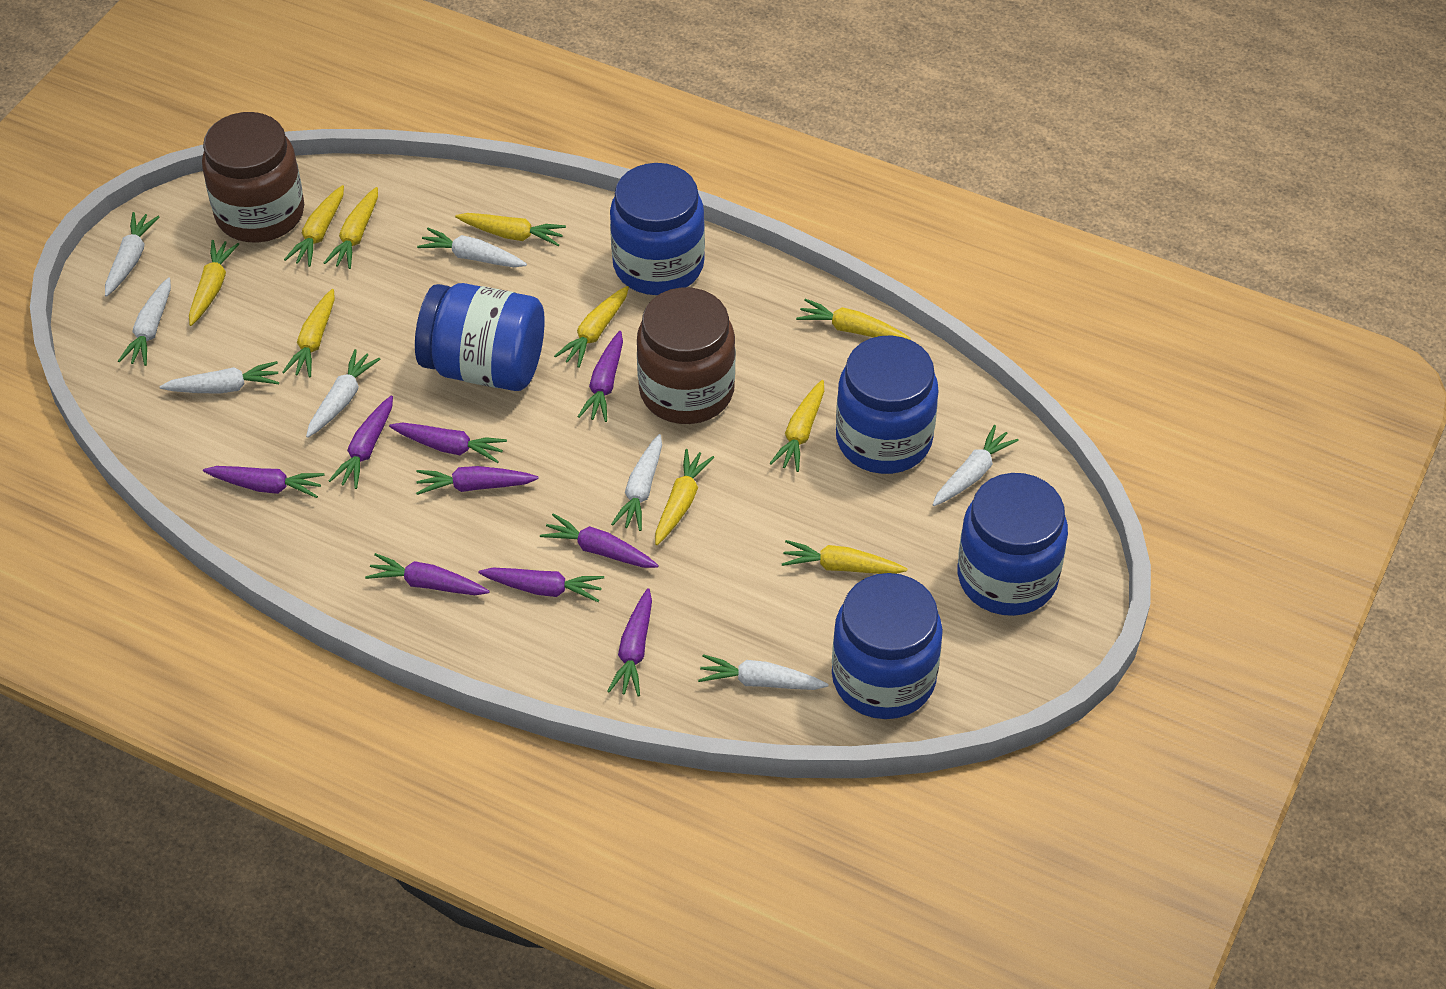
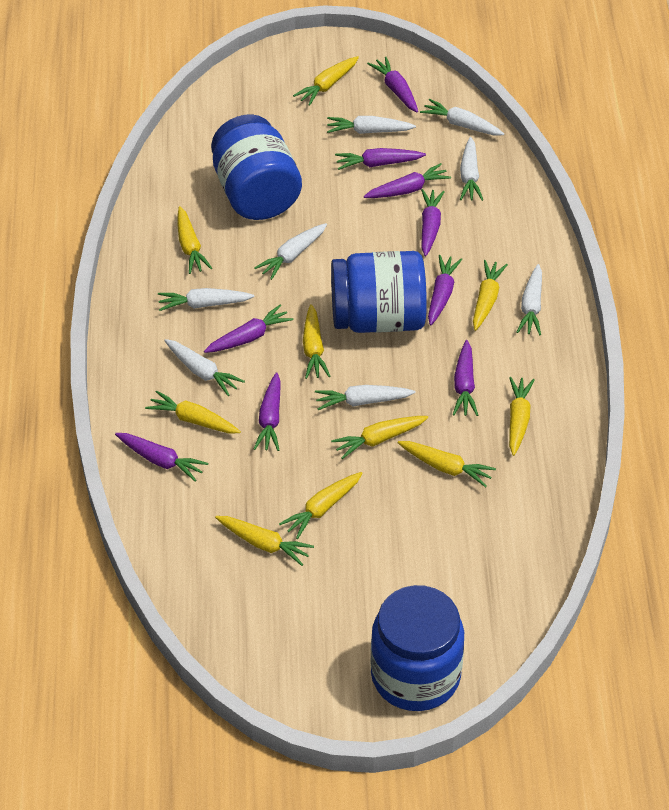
blue jar: 5 -> 3
brown jar: 2 -> 0

